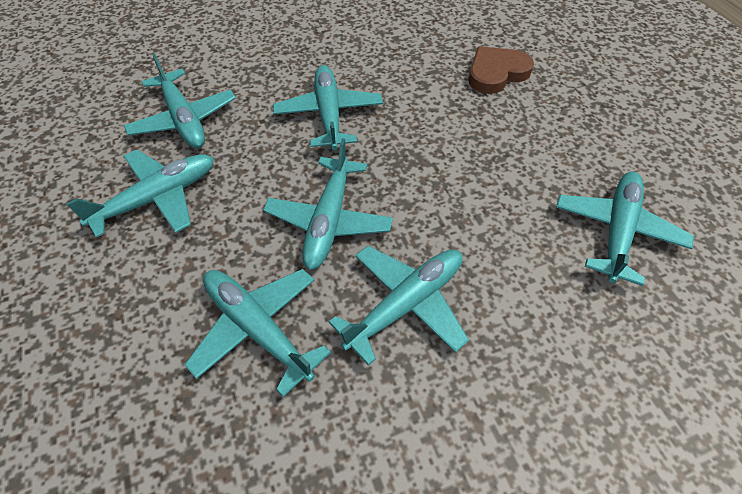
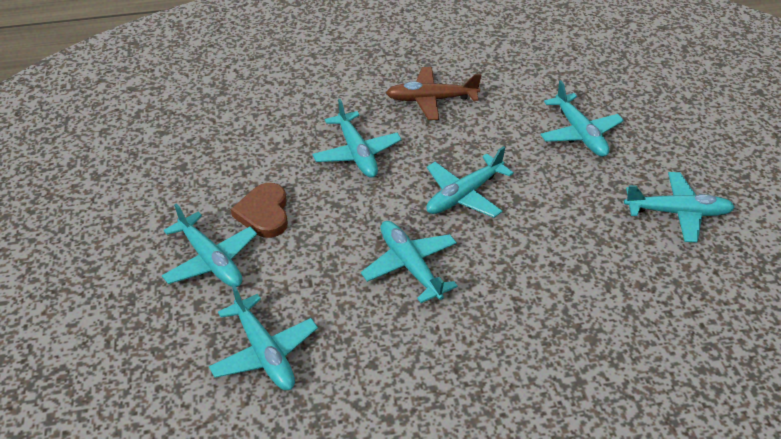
brown plane: 0 -> 1

